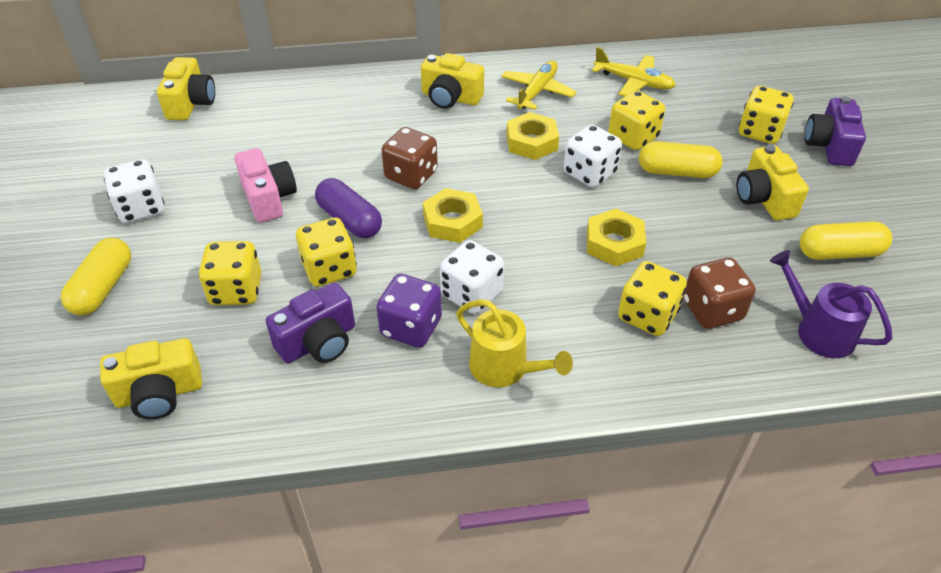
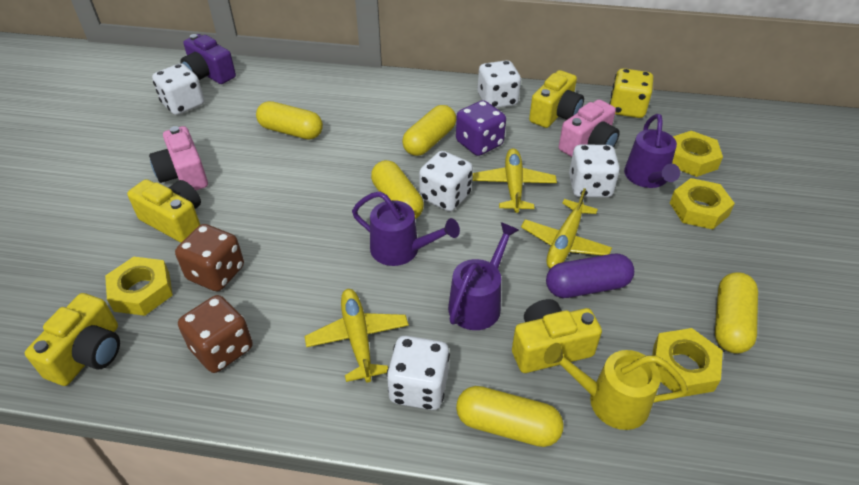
pink camera: 1 -> 2
purple camera: 2 -> 1
purple watering can: 1 -> 3
white dice: 3 -> 5
yellow capsule: 3 -> 5
yellow dice: 5 -> 1
yellow nut: 3 -> 4
yellow plane: 2 -> 3

